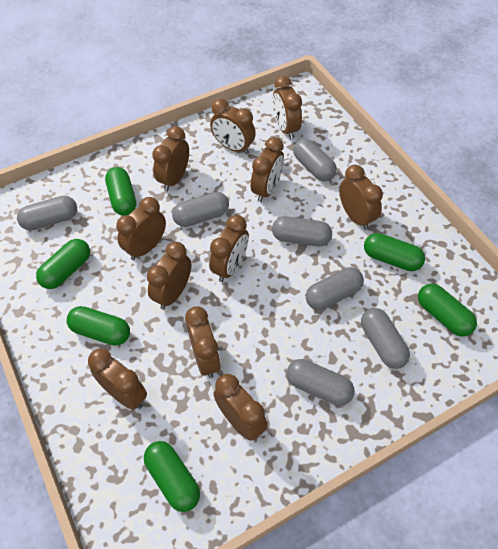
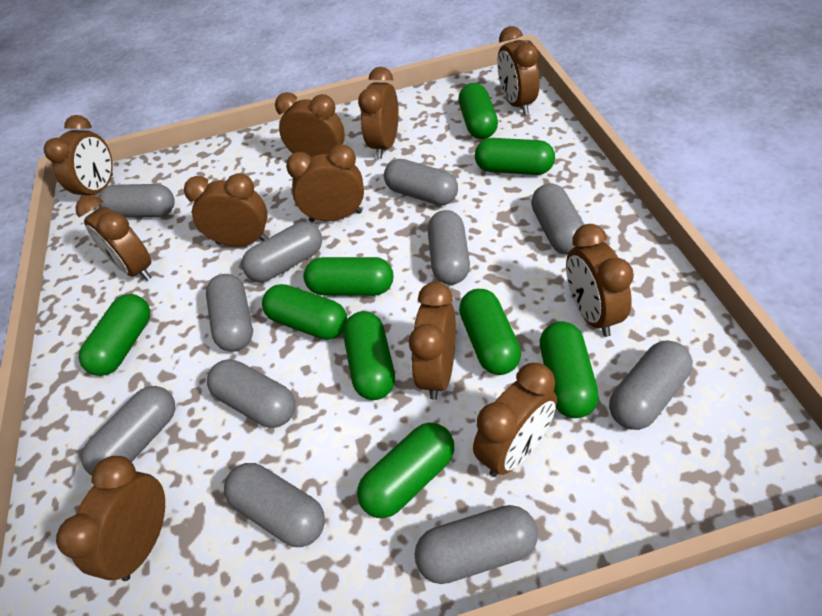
green capsule: 6 -> 9
grey capsule: 7 -> 11

